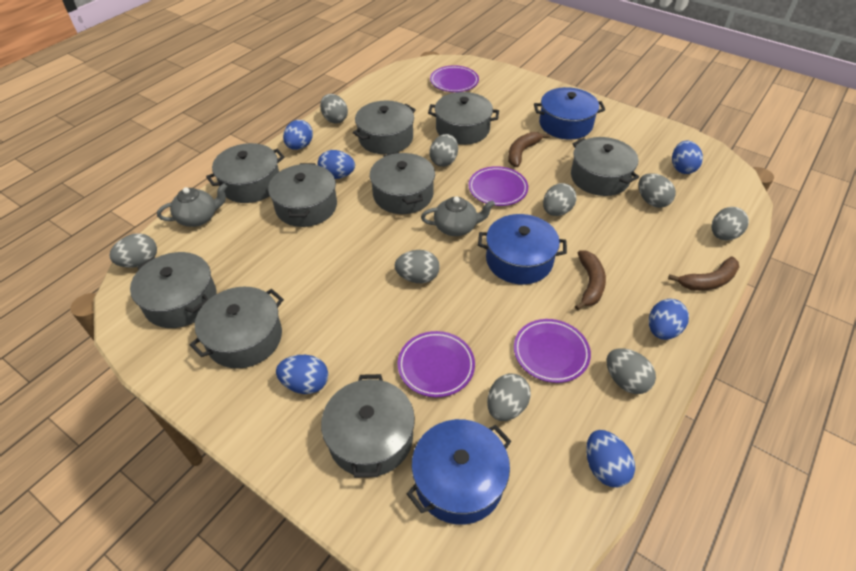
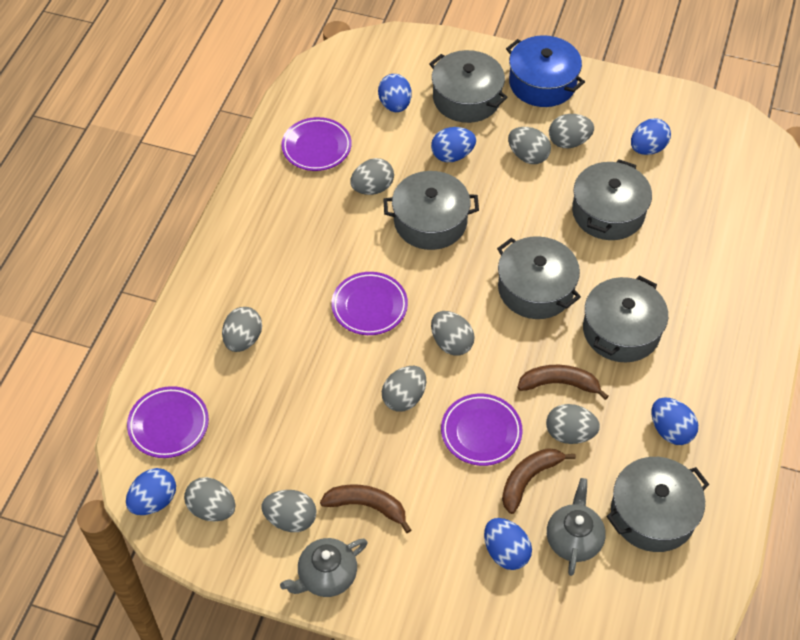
blue pot: 3 -> 1
grey pot: 9 -> 6

